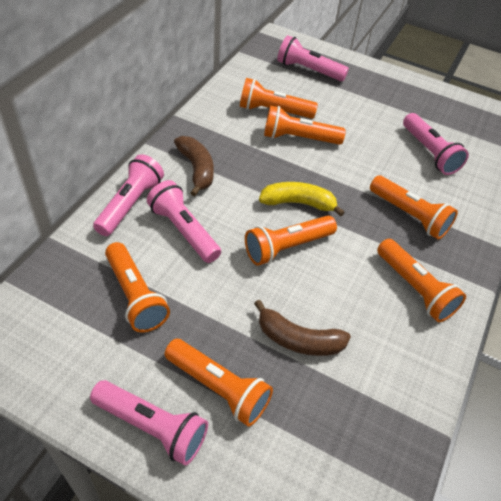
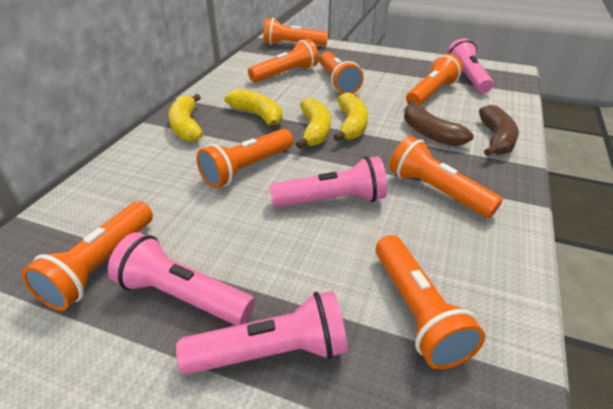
orange flashlight: 7 -> 8
pink flashlight: 5 -> 4
yellow banana: 1 -> 4

